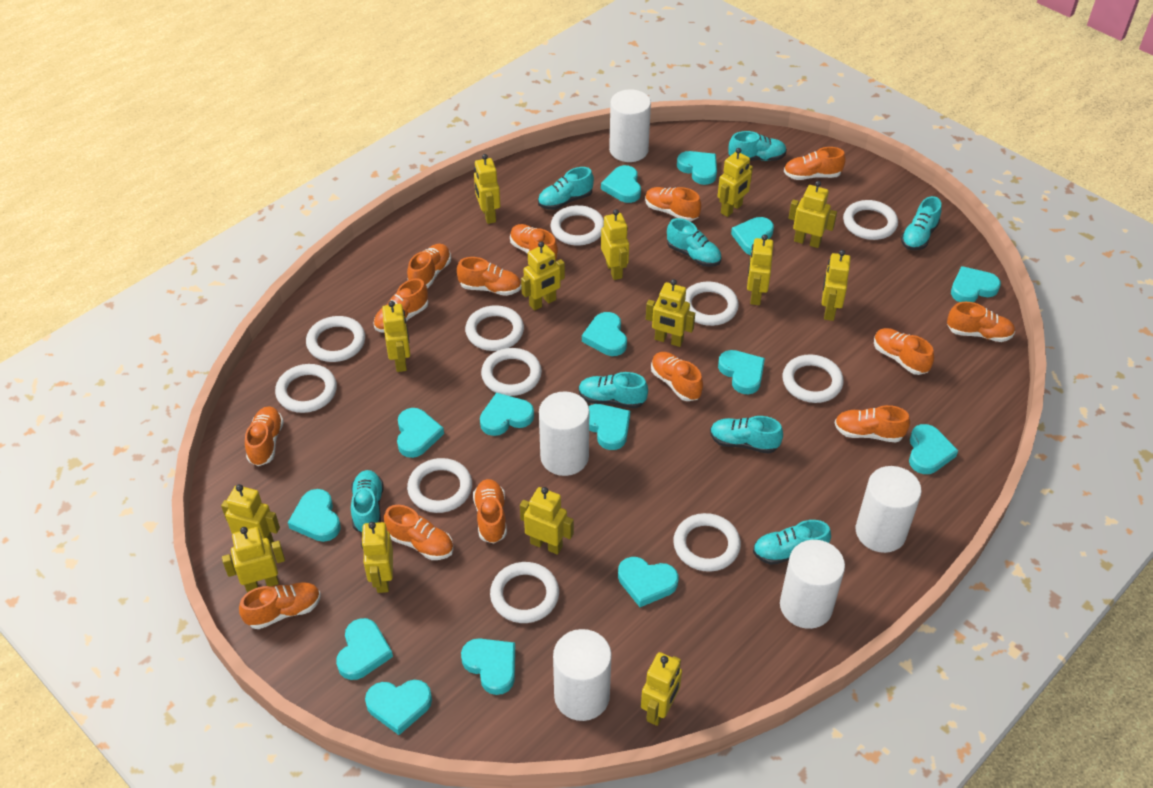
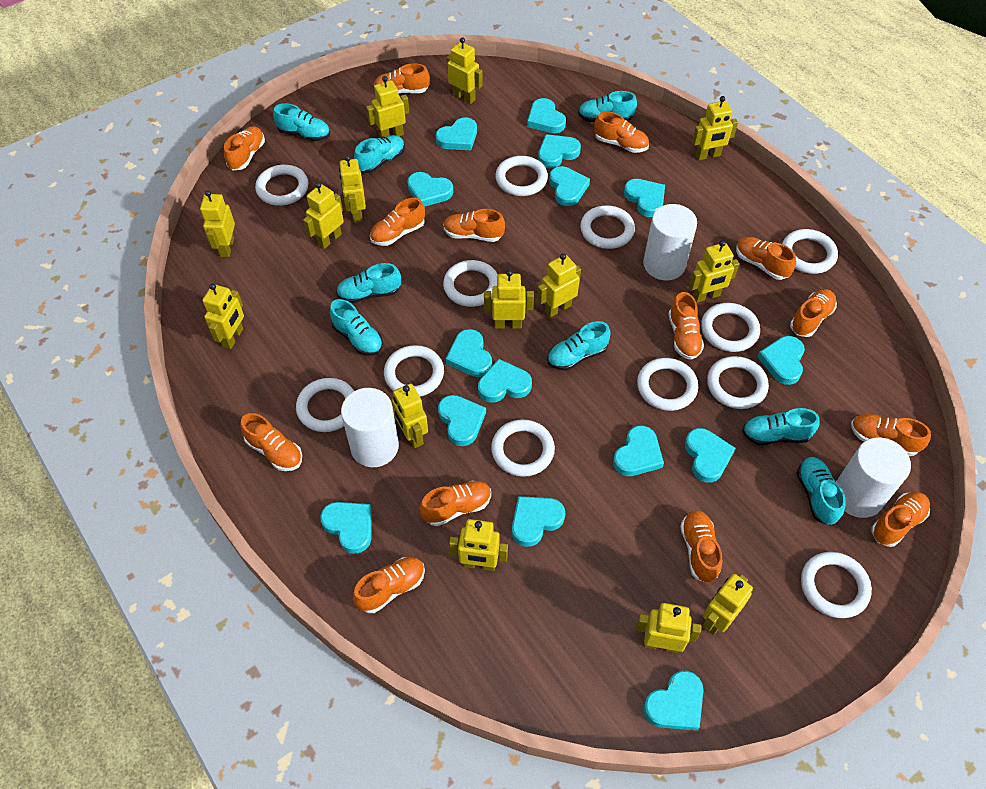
white cylinder: 5 -> 3
white ring: 11 -> 12

